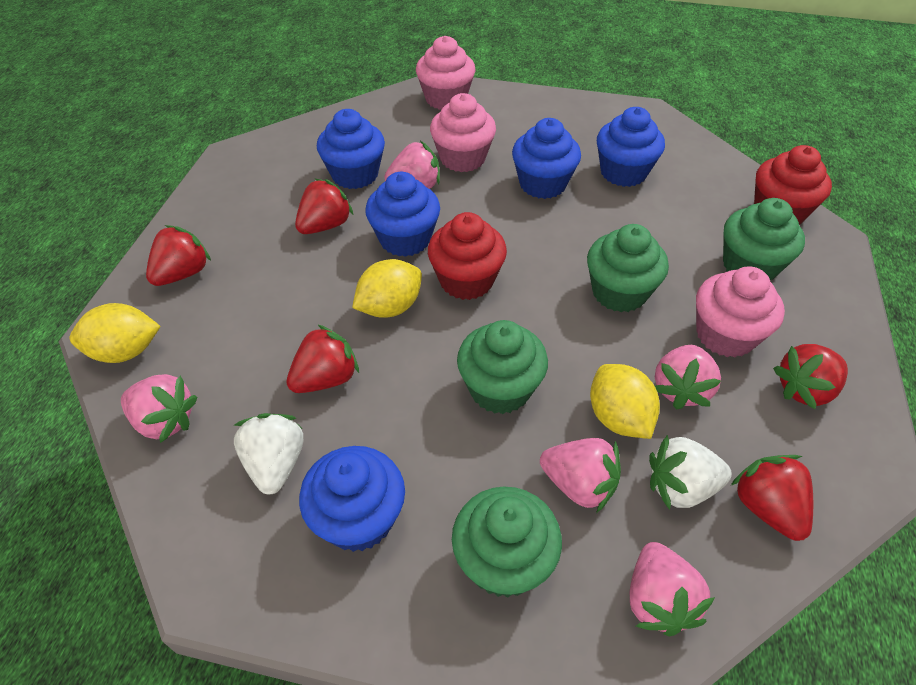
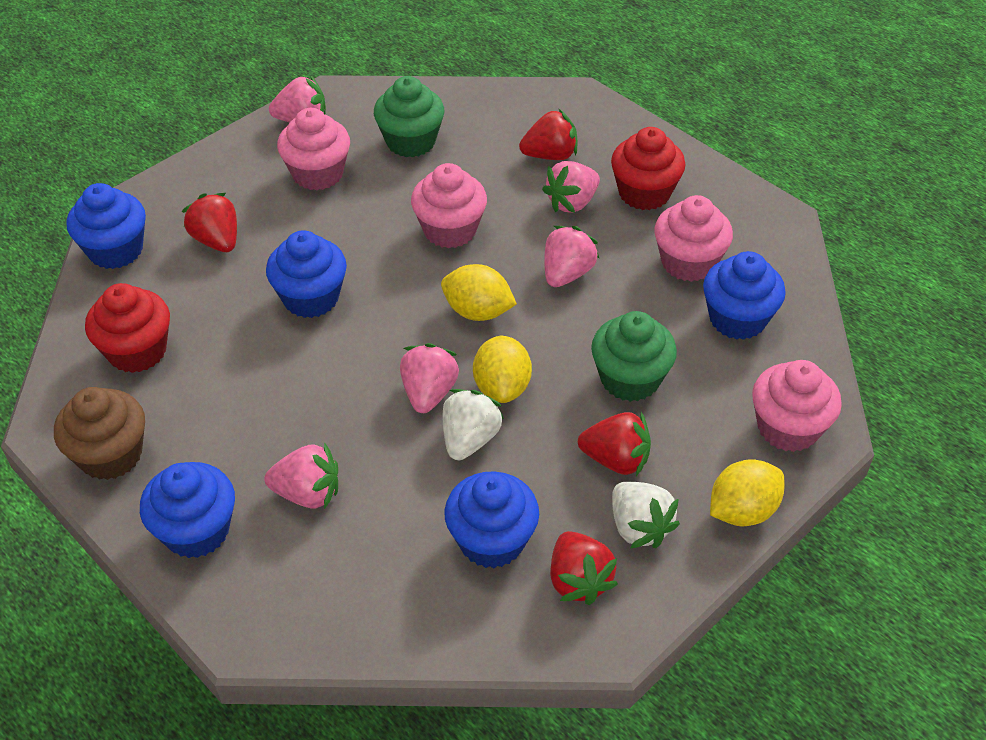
brown cupcake: 0 -> 1
green cupcake: 4 -> 2
pink cupcake: 3 -> 4
red strawberry: 5 -> 4

